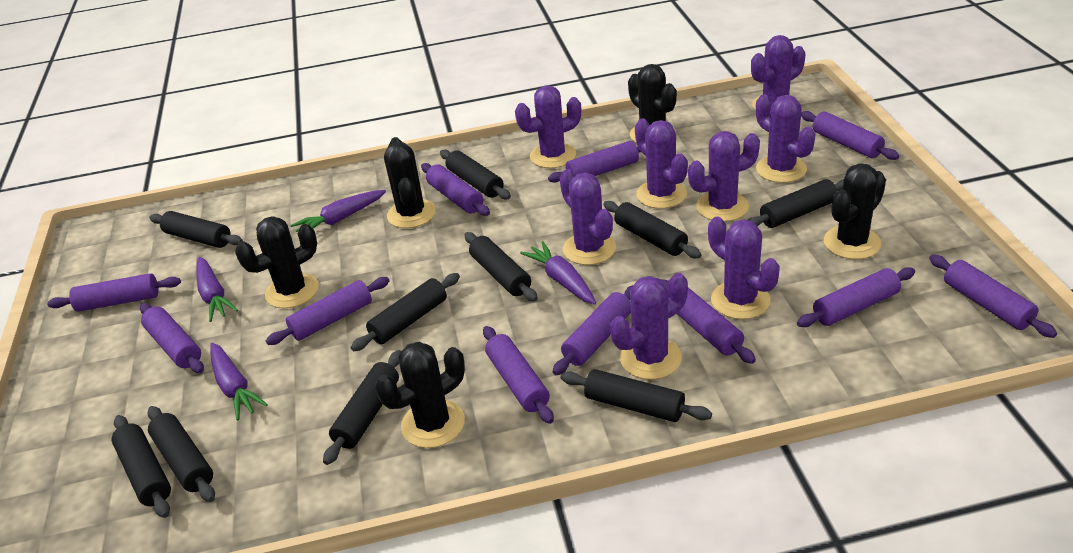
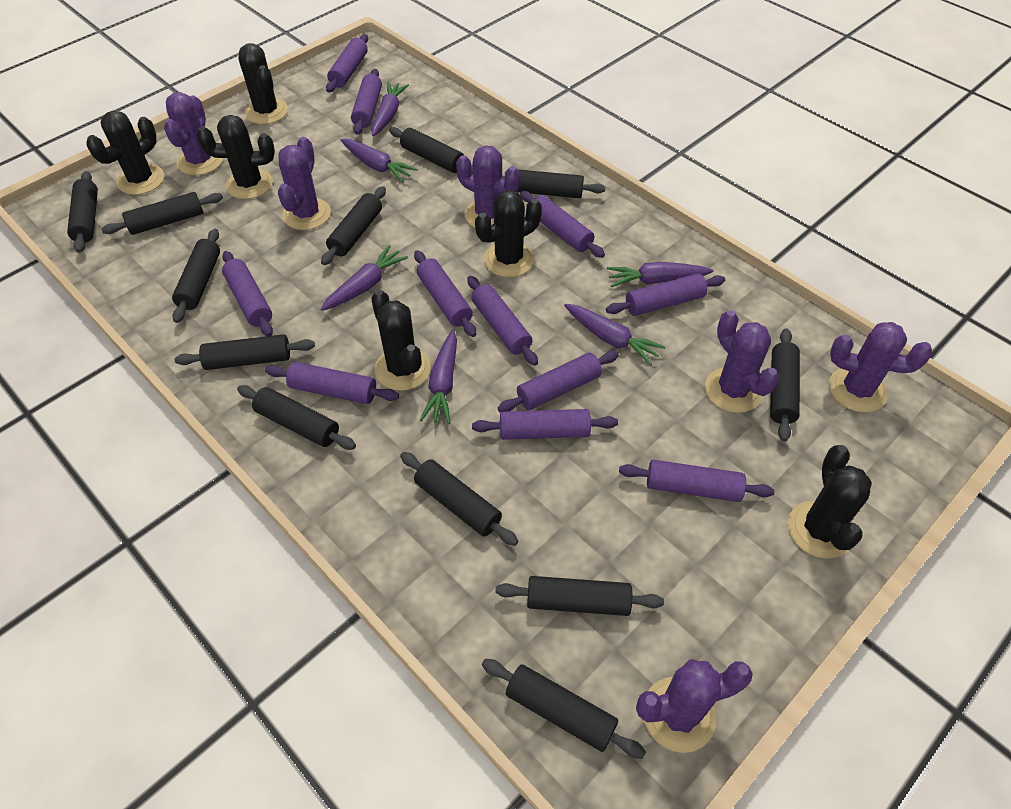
black cactus: 5 -> 6
black rolling pin: 10 -> 12
purple cactus: 8 -> 6
purple carrot: 4 -> 6

